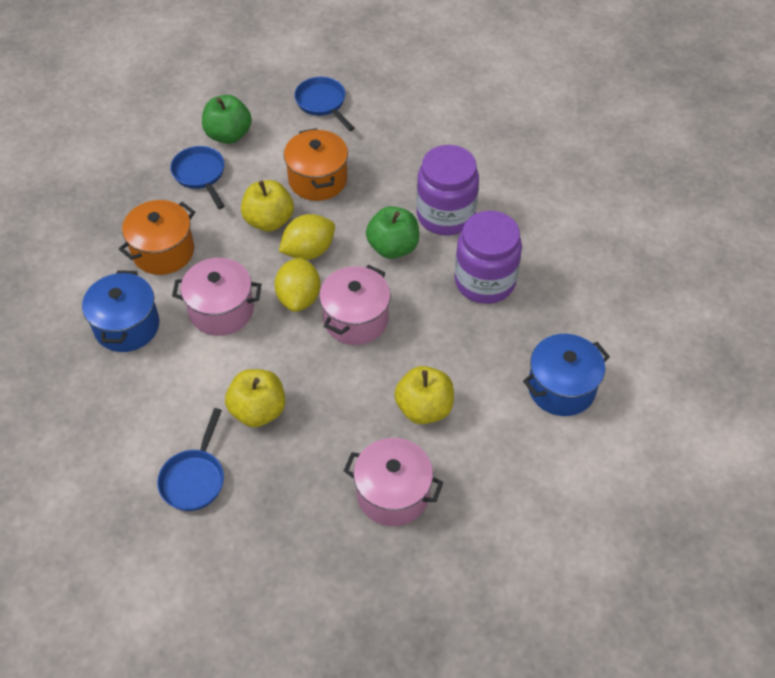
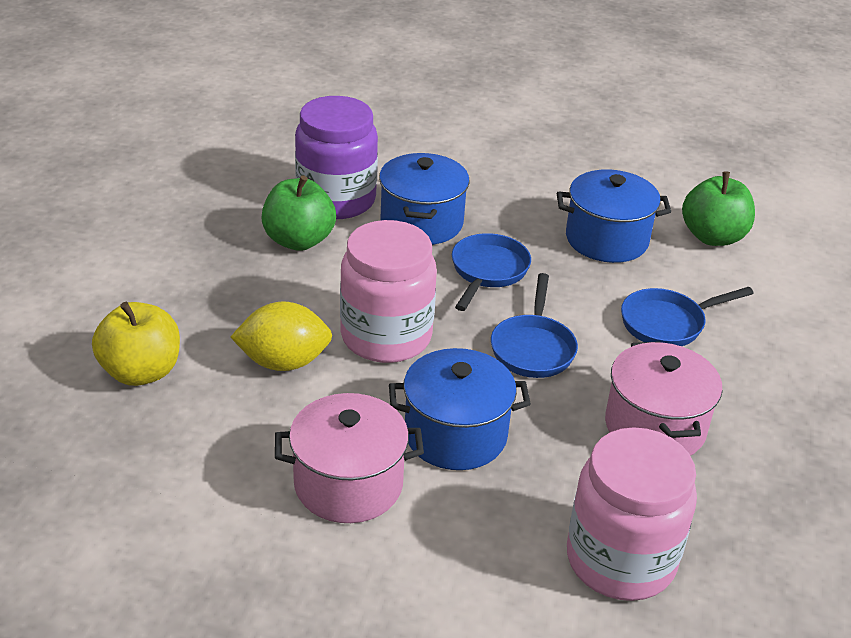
blue pot: 2 -> 3
orange pot: 2 -> 0
pink jar: 0 -> 2
pink pot: 3 -> 2
purple jar: 2 -> 1
yellow apple: 3 -> 1
yellow lemon: 2 -> 1

